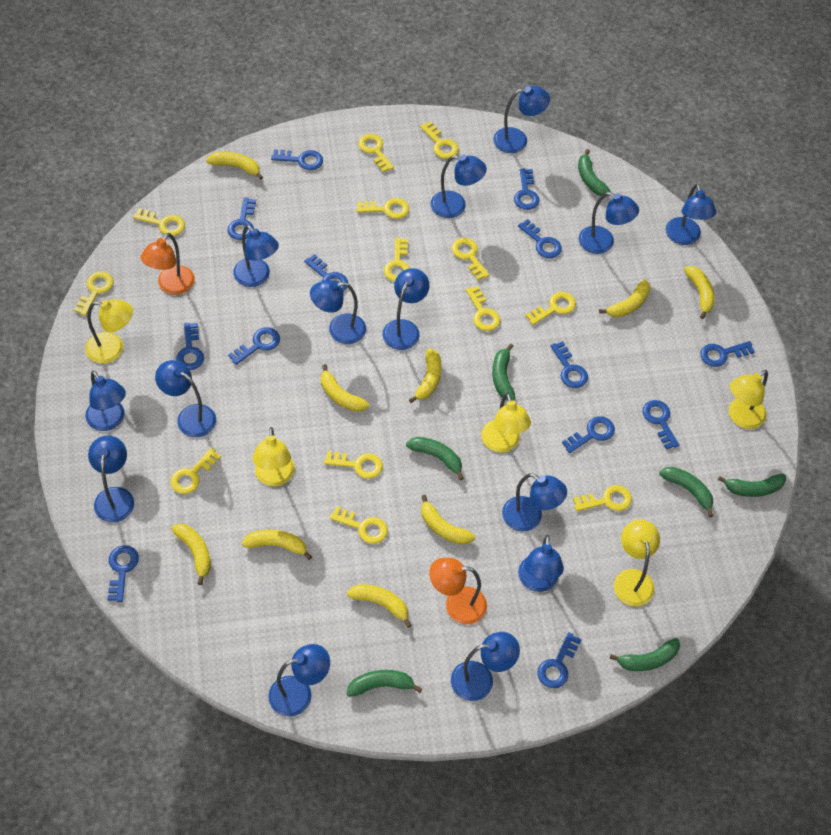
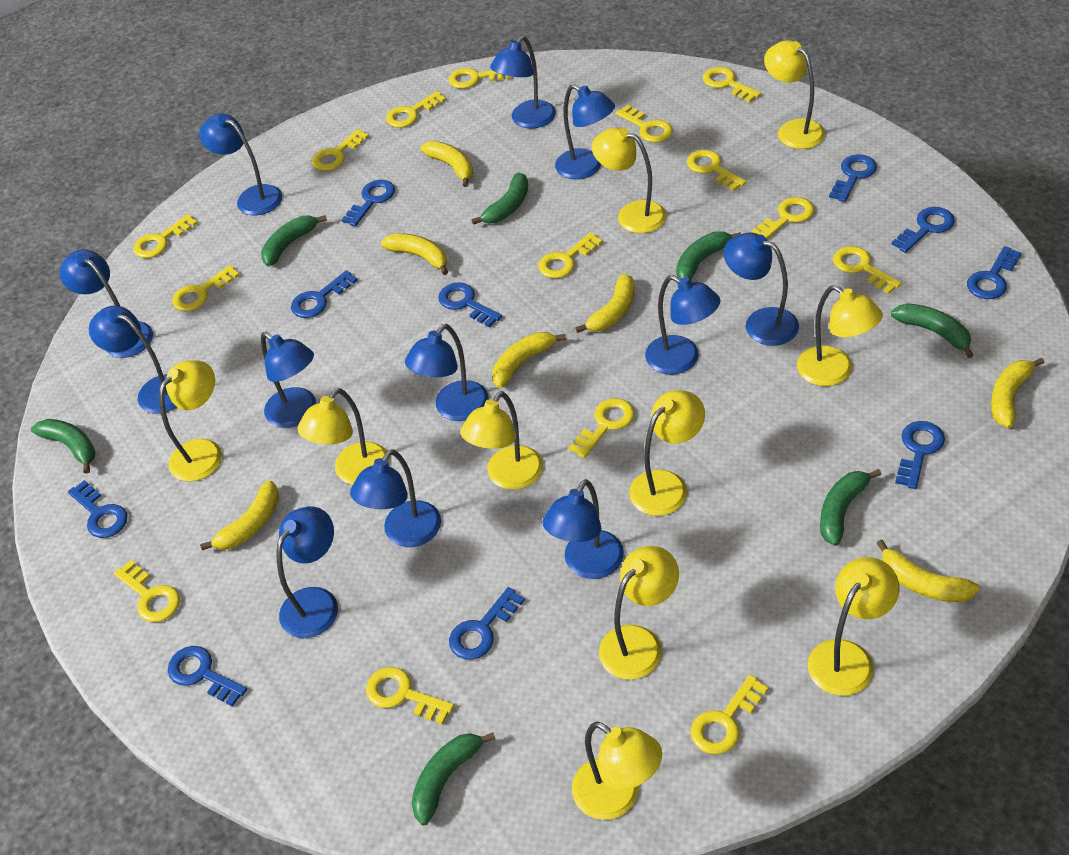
blue key: 13 -> 10
blue lamp: 14 -> 12
orange lamp: 2 -> 0
yellow banana: 9 -> 7
yellow key: 13 -> 15
yellow lamp: 5 -> 10

